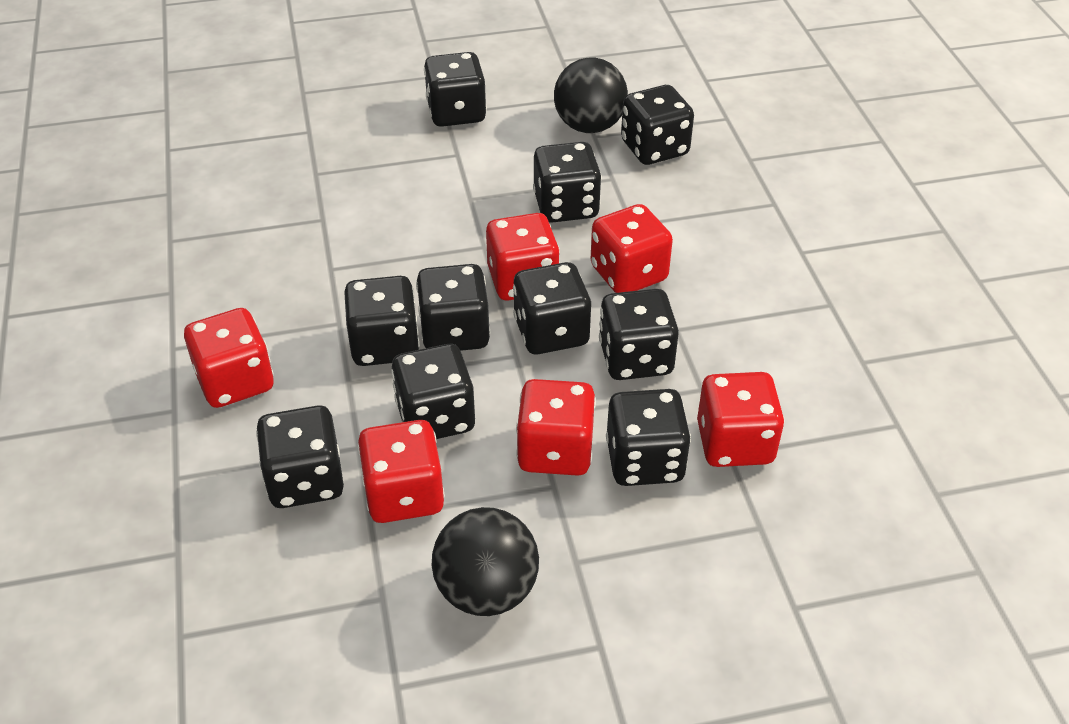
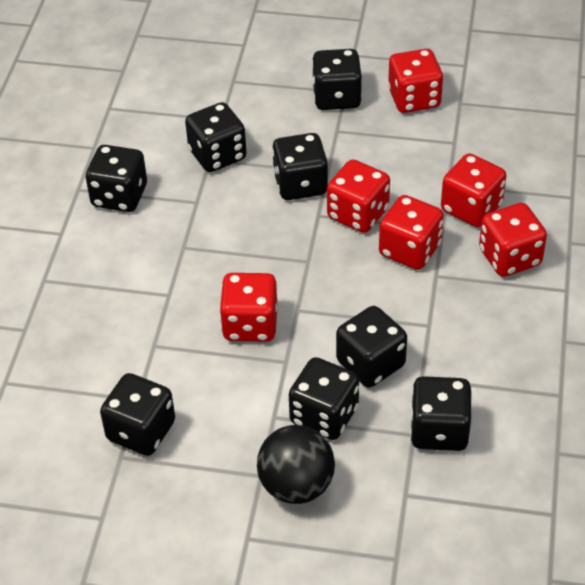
black ball: 2 -> 1
black dice: 10 -> 8

